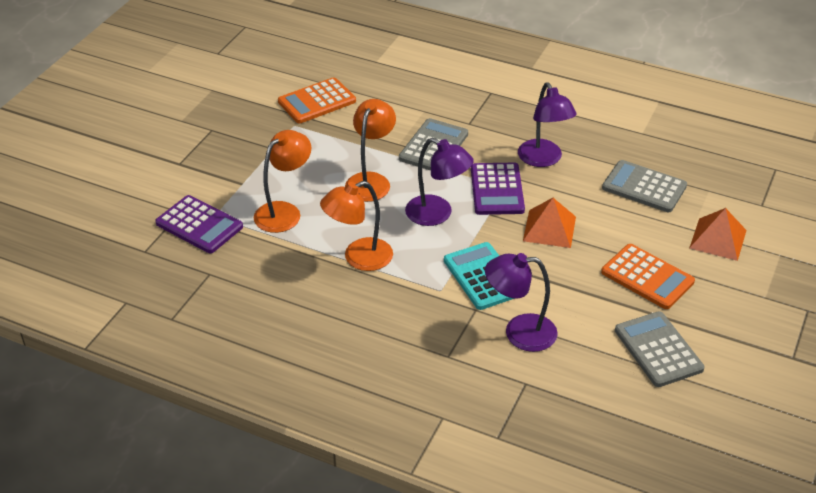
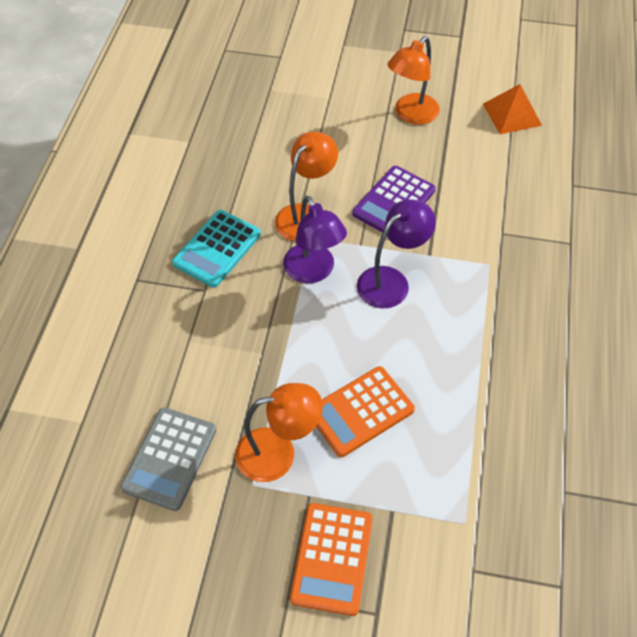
grey calculator: 3 -> 1
orange pyramid: 2 -> 1
purple calculator: 2 -> 1
purple lamp: 3 -> 2

